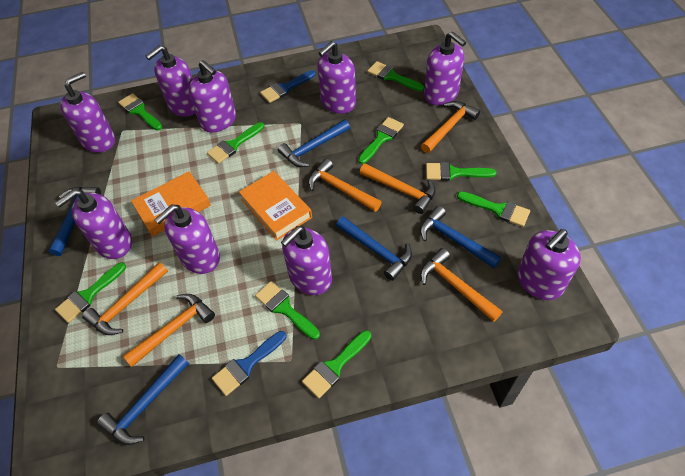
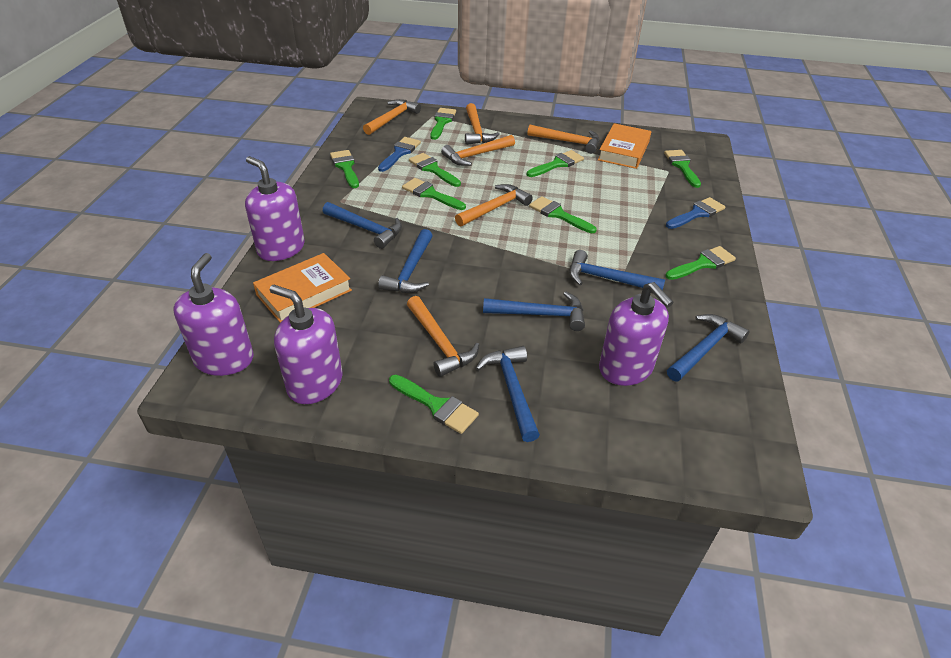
blue hammer: 5 -> 6
purple soap dispenser: 9 -> 4

